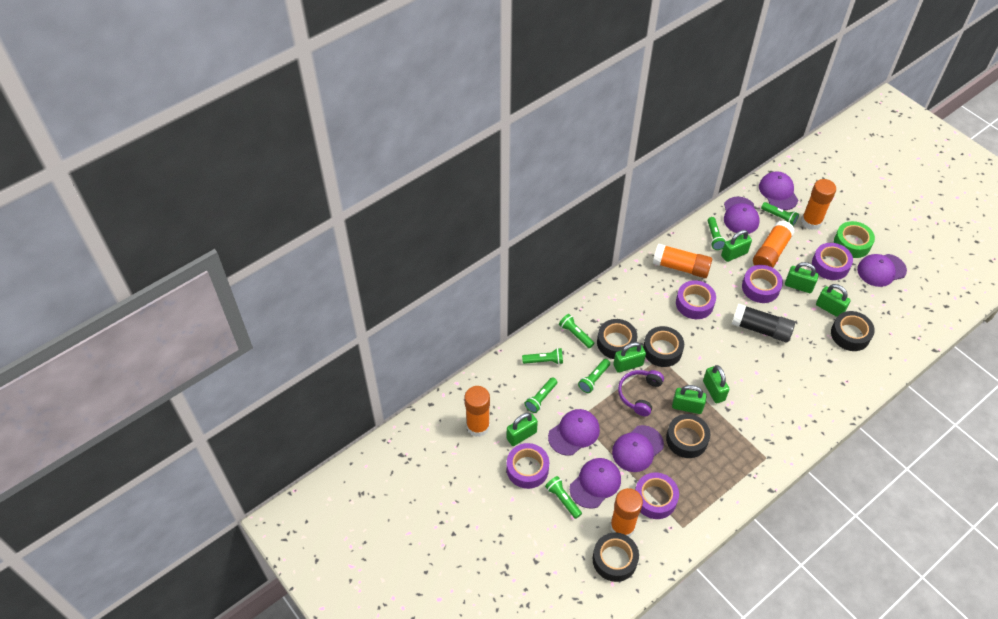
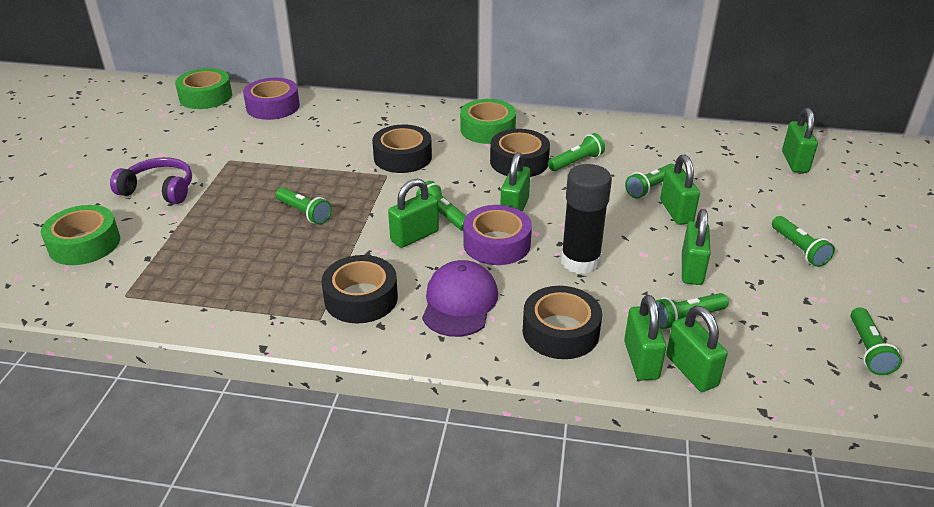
black tape: 5 -> 4
green tape: 1 -> 3
orange glue stick: 5 -> 0
purple cap: 6 -> 1
purple tape: 5 -> 2

